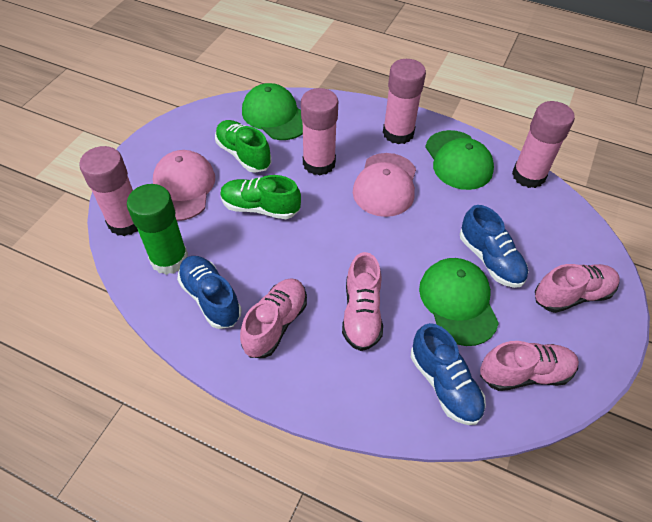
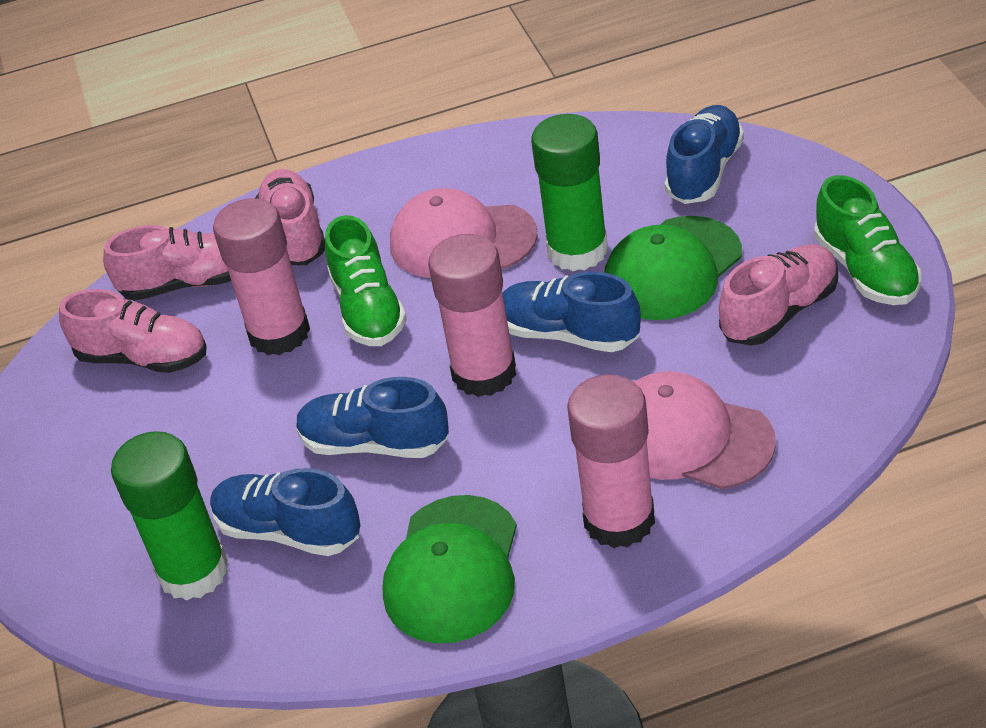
blue shoe: 3 -> 4
green cap: 3 -> 2
green glue stick: 1 -> 2
pink glue stick: 4 -> 3

